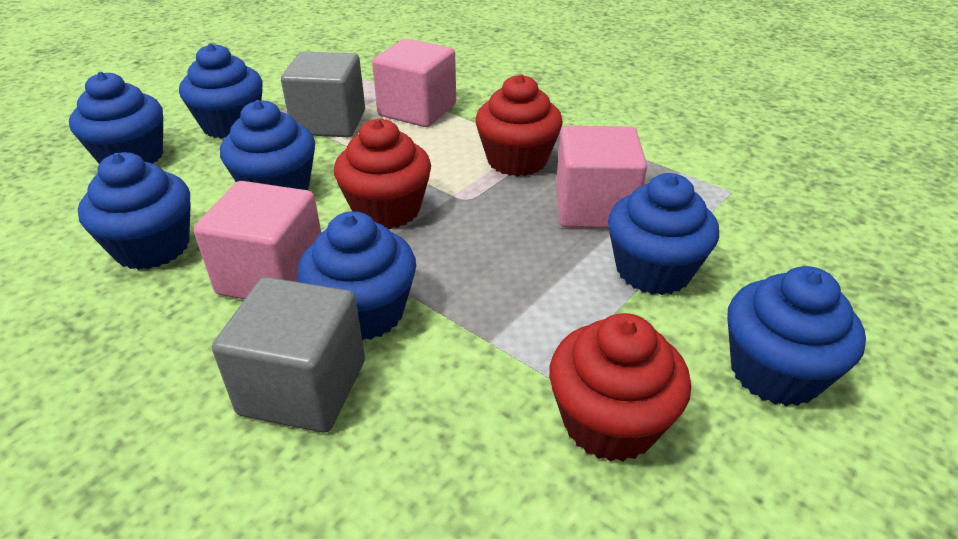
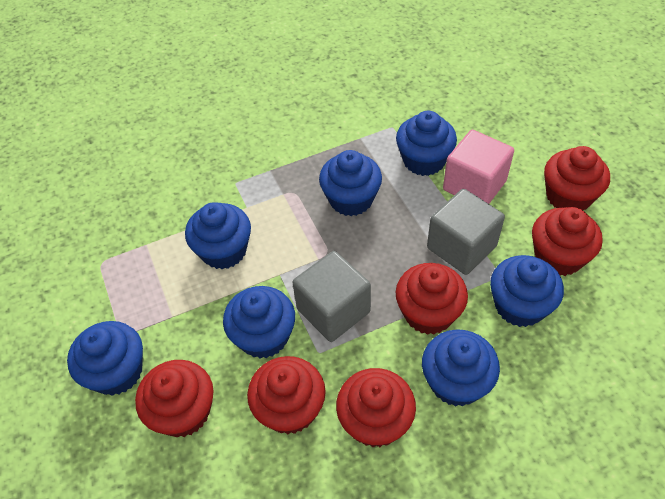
pink cube: 3 -> 1
red cupcake: 3 -> 6

